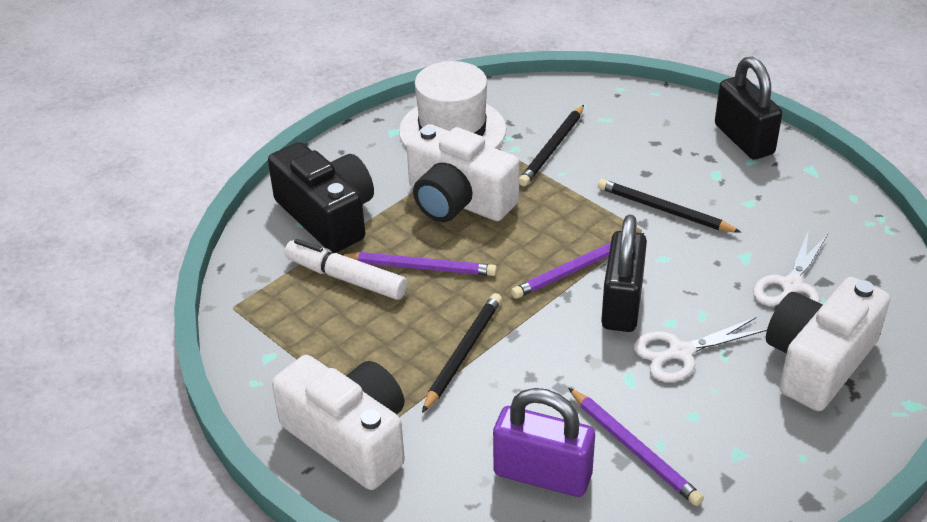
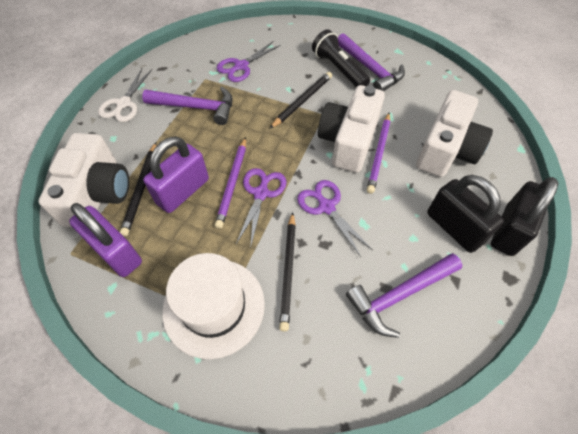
black camera: 1 -> 0
black flashlight: 0 -> 1
purple hammer: 0 -> 3
purple padlock: 1 -> 2
purple pencil: 3 -> 2
purple scissors: 0 -> 3
white marker: 1 -> 0
white scissors: 2 -> 1

